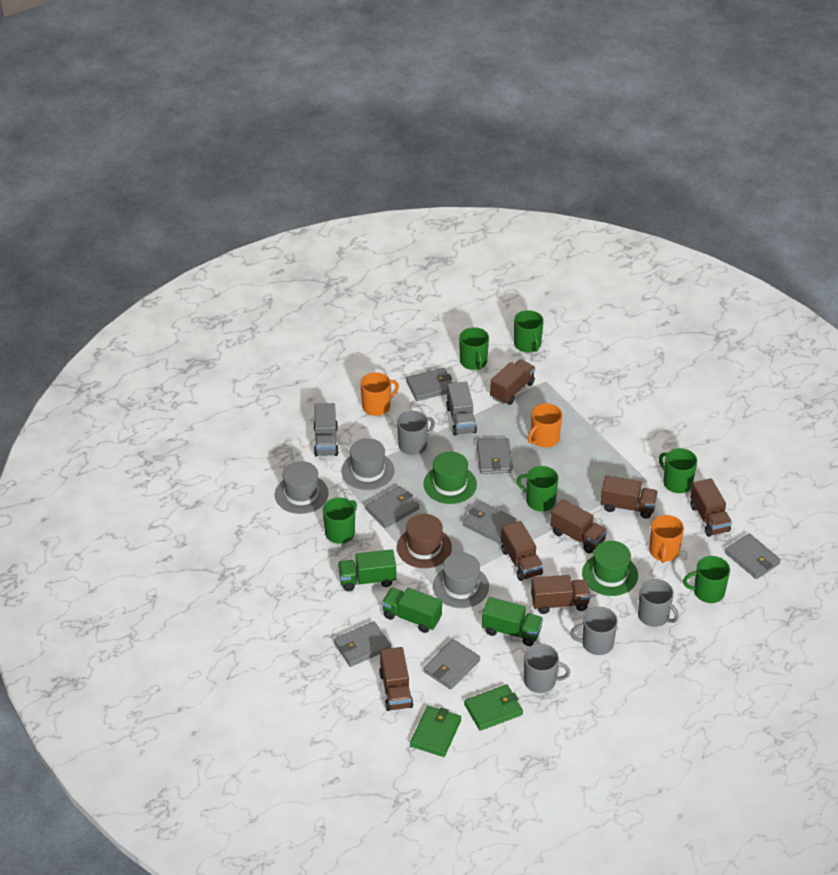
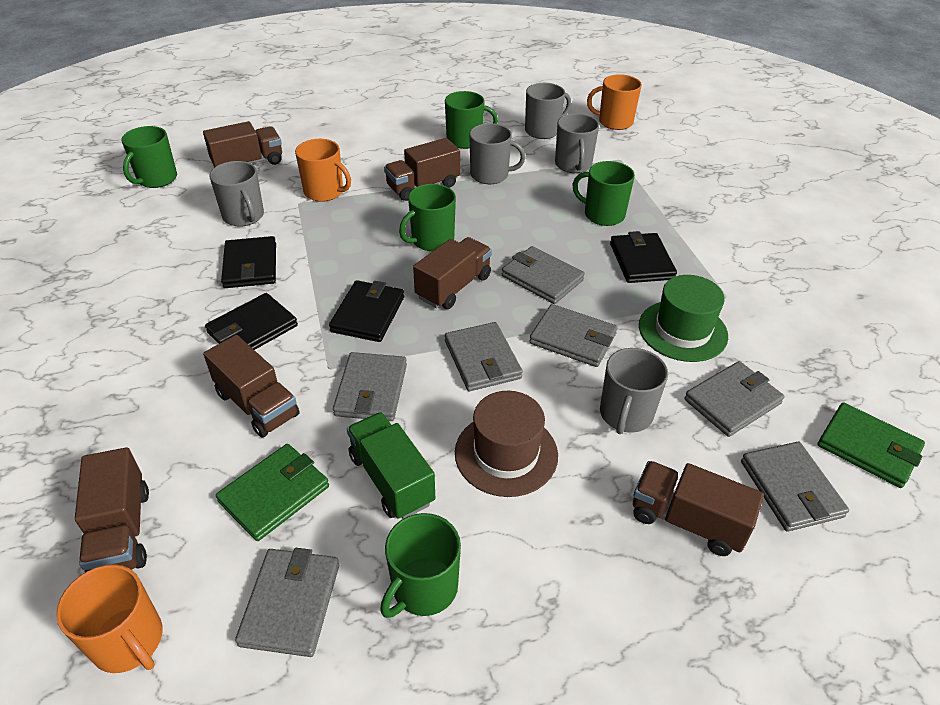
black wallet: 0 -> 4
brown truck: 7 -> 6
green hat: 2 -> 1
green mug: 6 -> 5
green truck: 3 -> 1
grey hat: 3 -> 0
grey mug: 4 -> 5
grey truck: 2 -> 0

